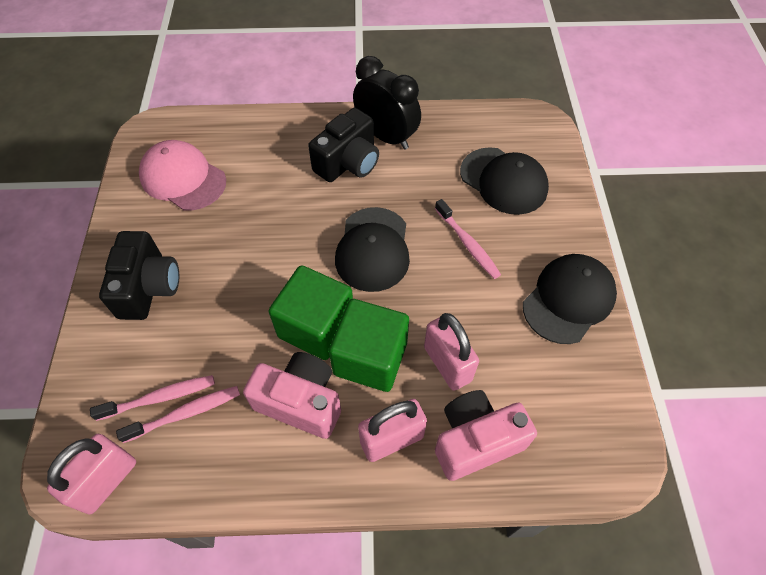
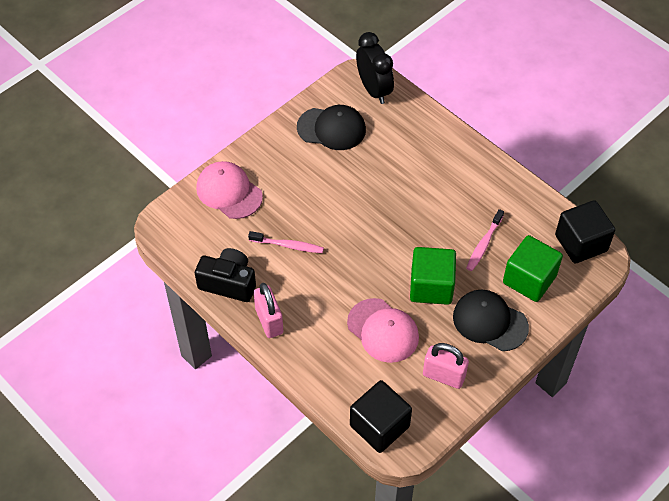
black camera: 2 -> 1
black cap: 3 -> 2
black cube: 0 -> 2
pink camera: 2 -> 0
pink cap: 1 -> 2
pink padlock: 3 -> 2
pink toothbrush: 3 -> 2

